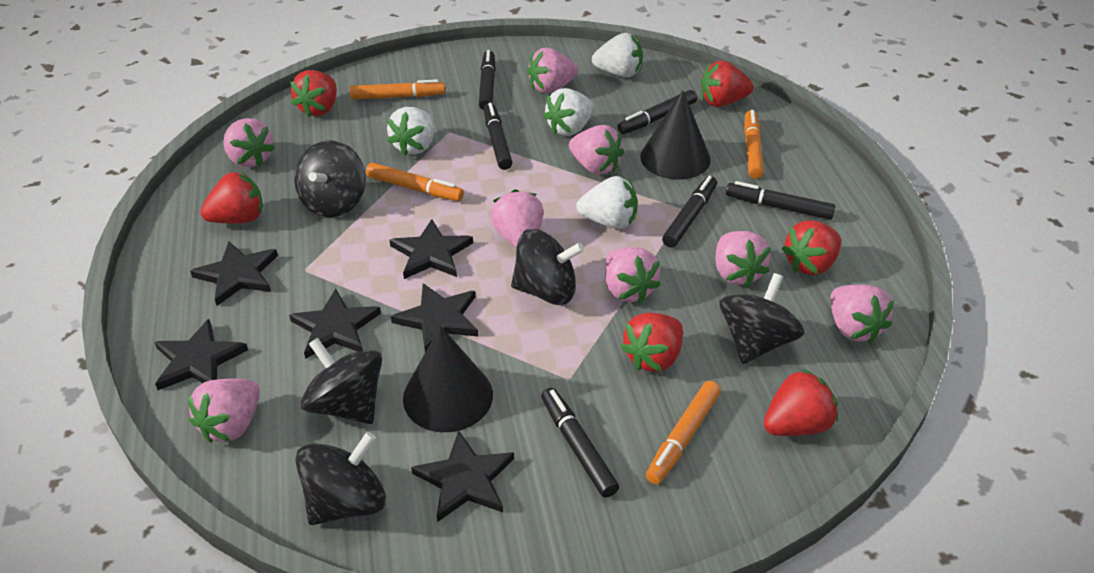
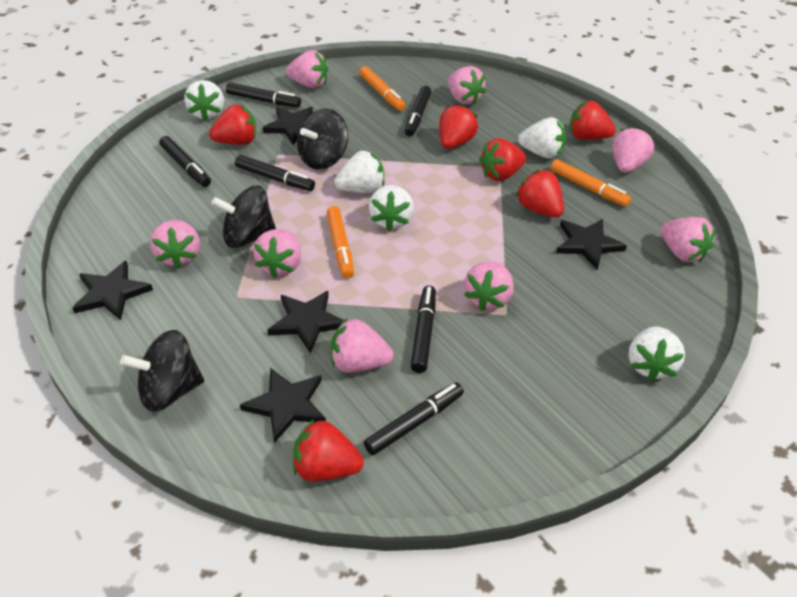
black cone: 2 -> 0
black spinning top: 5 -> 3
black star: 6 -> 5
orange marker: 4 -> 3
white strawberry: 4 -> 5

